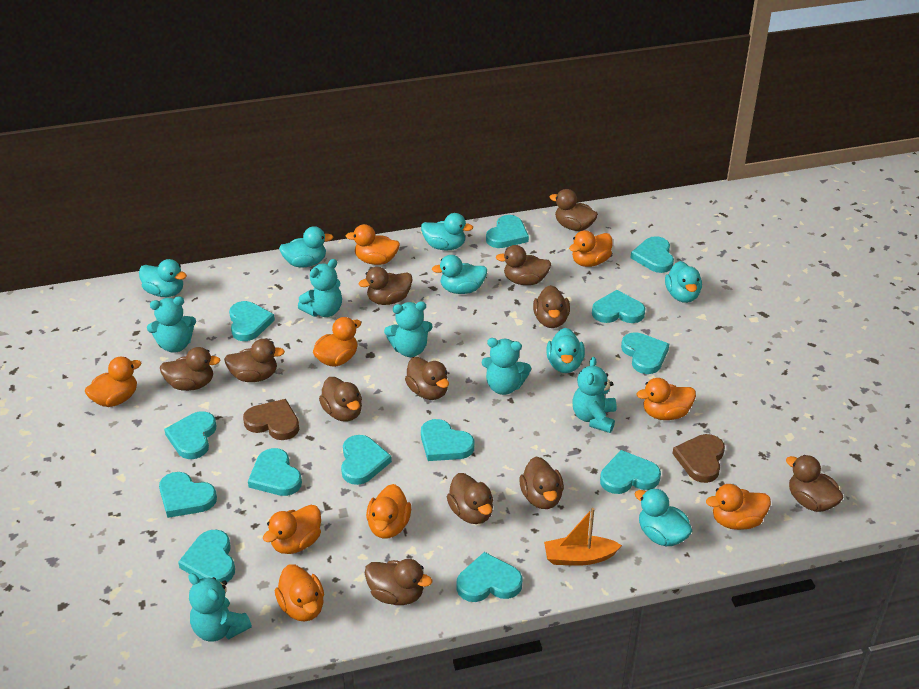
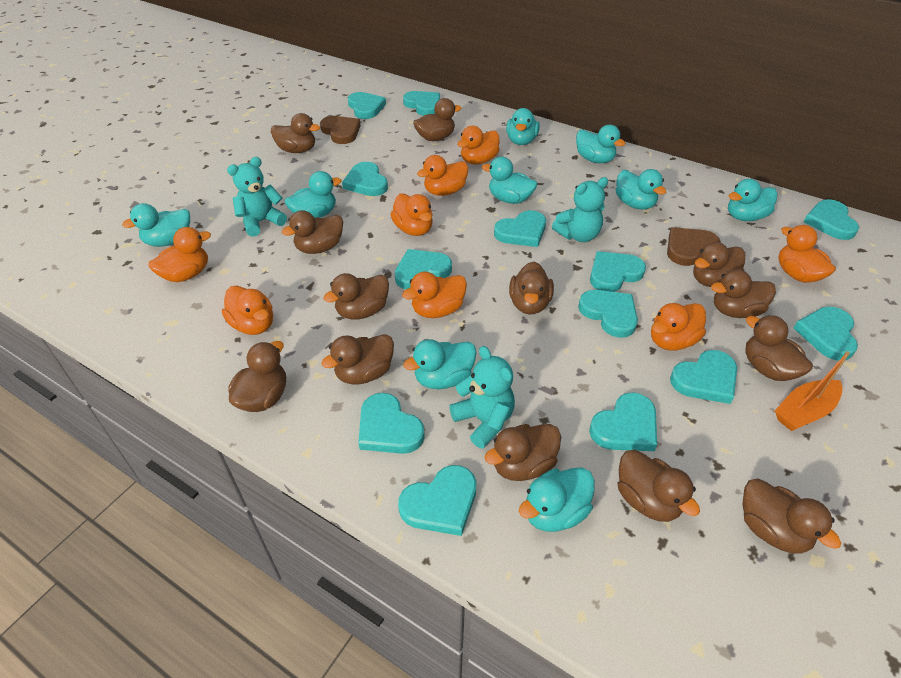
brown duck: 12 -> 13
orange duck: 9 -> 8
turquoise duck: 7 -> 9
turquoise teddy bear: 6 -> 3

